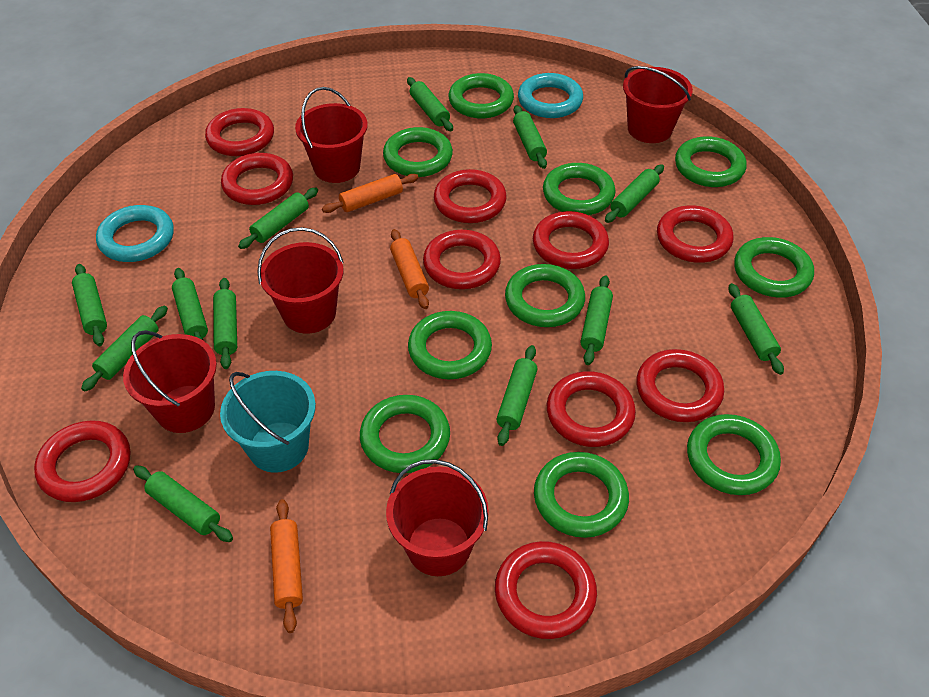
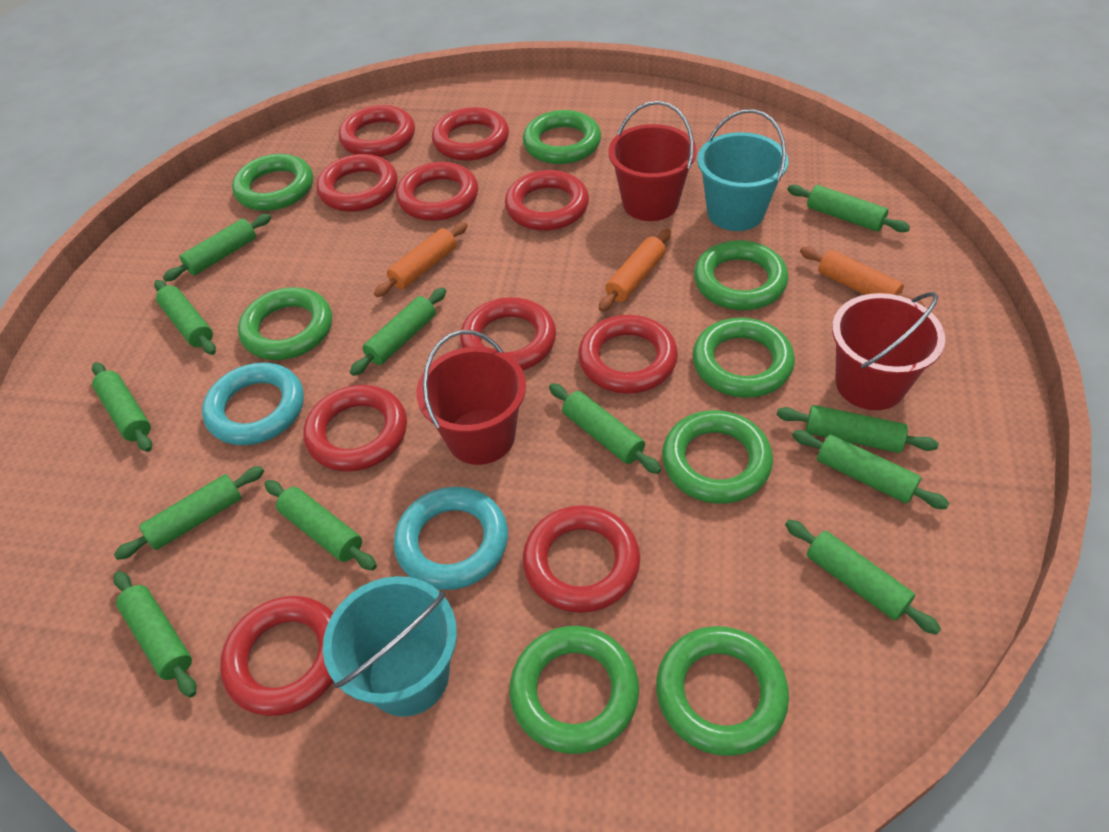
green ring: 10 -> 8
red bucket: 5 -> 3
turquoise bucket: 1 -> 2

